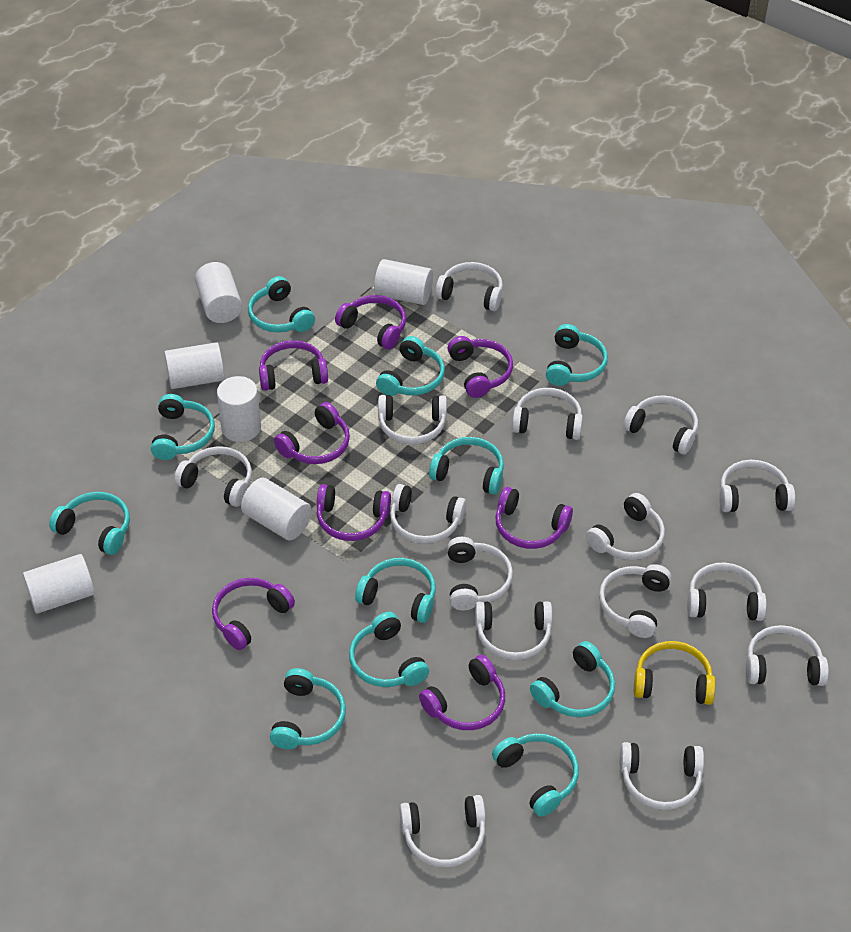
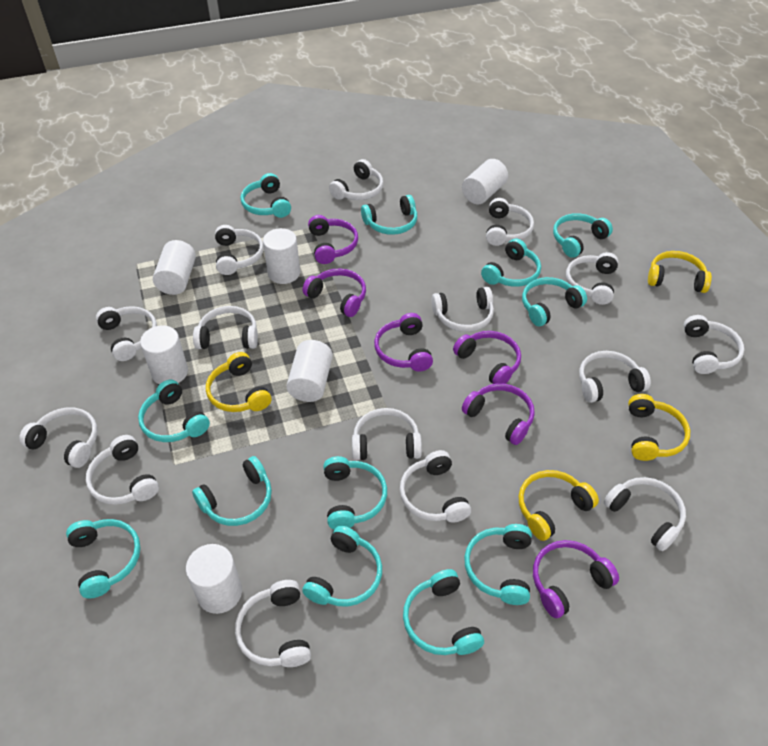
purple headphones: 8 -> 6
turquoise headphones: 11 -> 12
yellow headphones: 1 -> 4

